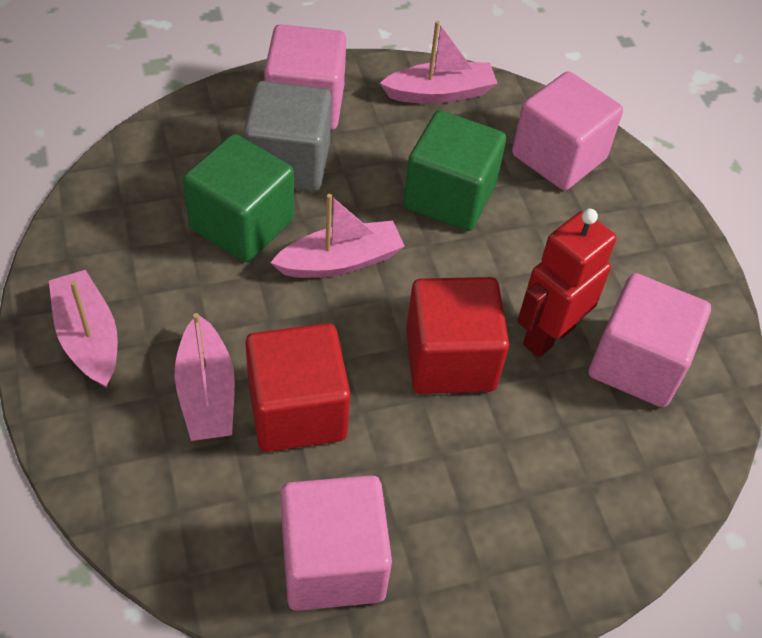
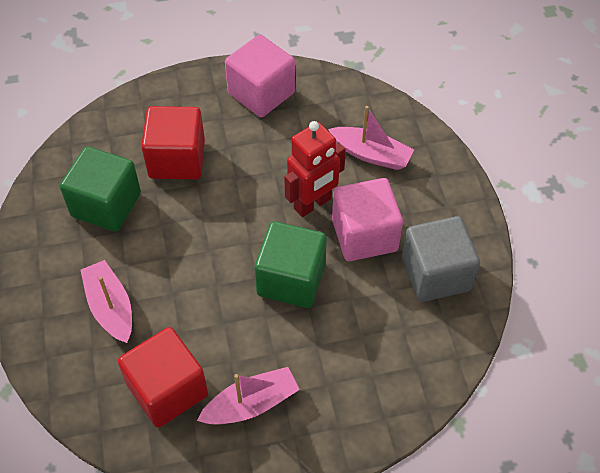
pink boat: 4 -> 3
pink cube: 4 -> 2

